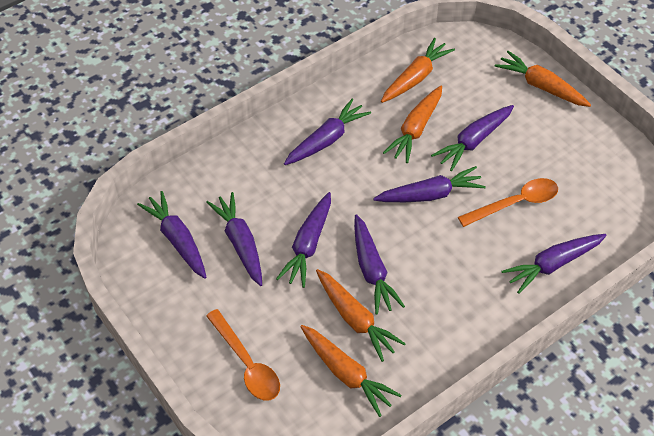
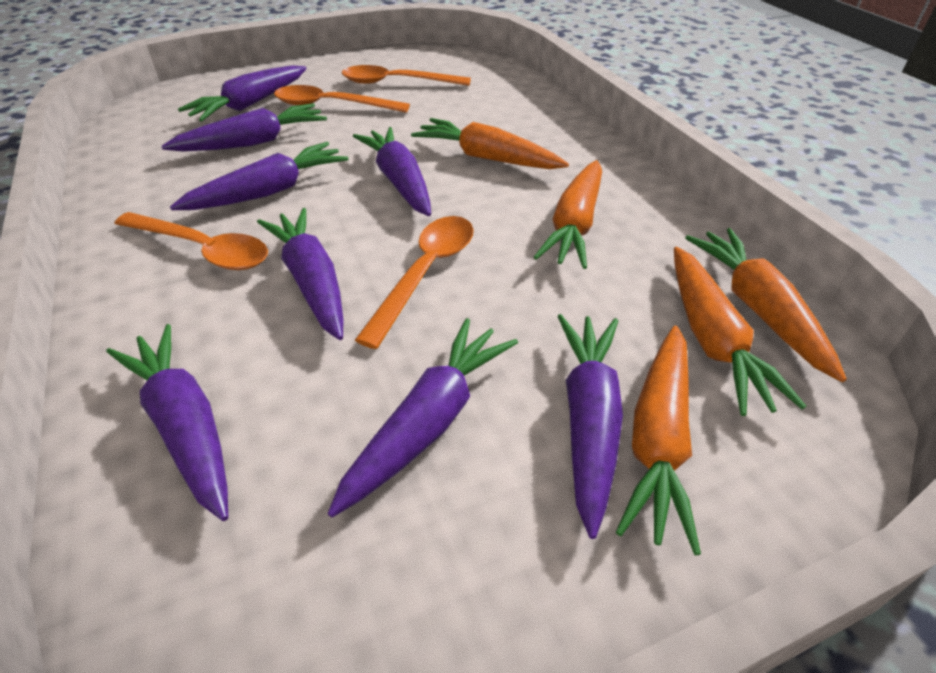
orange spoon: 2 -> 4

